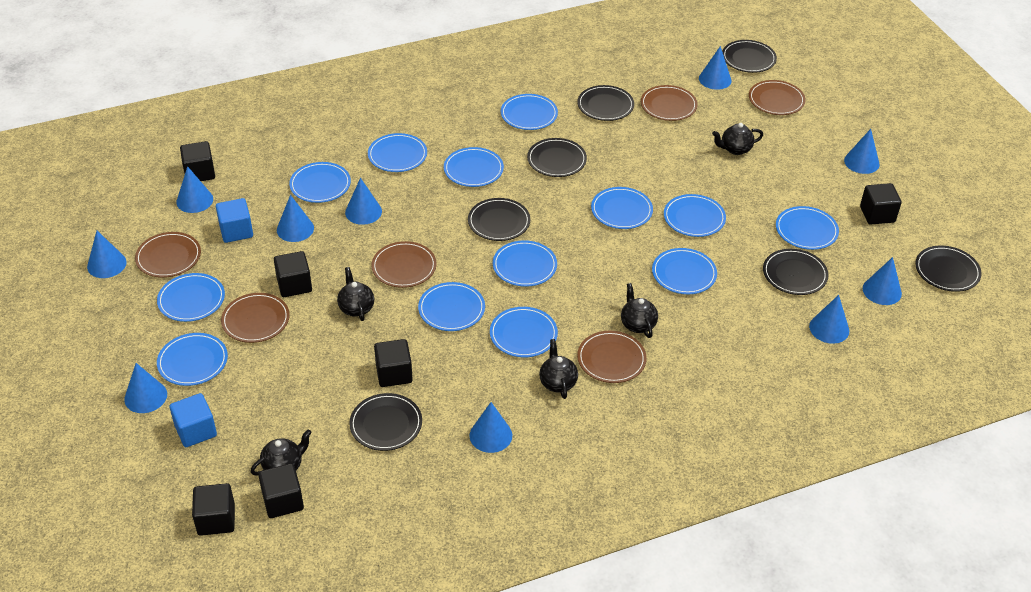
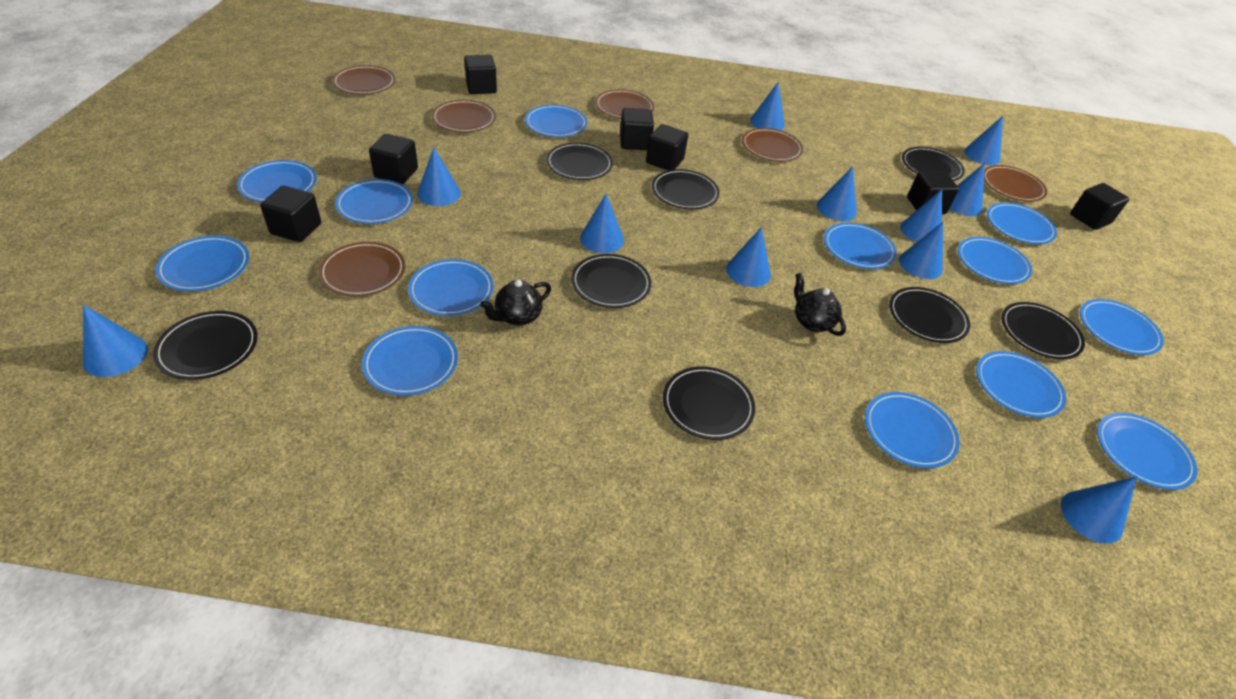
black cube: 6 -> 7
black plate: 7 -> 8
black teapot: 5 -> 2
blue cone: 10 -> 11
blue cube: 2 -> 0

